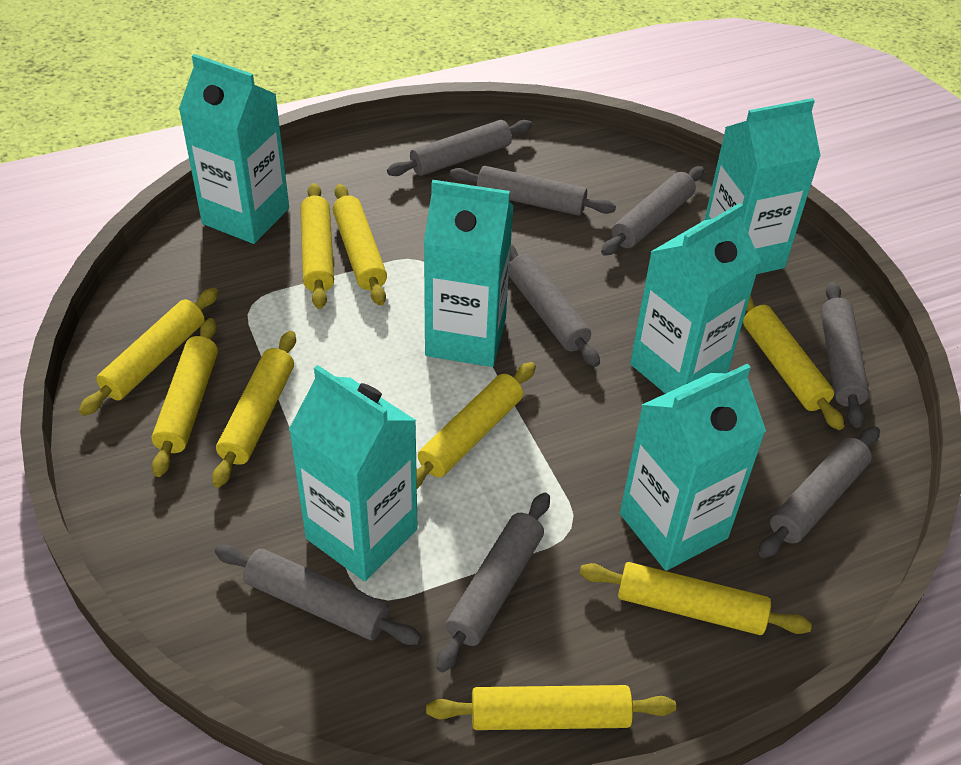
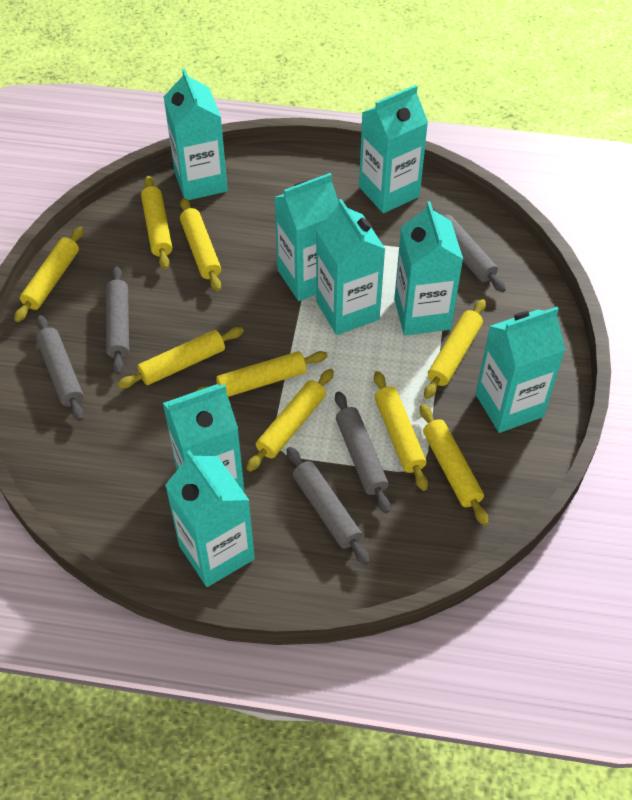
grey rolling pin: 8 -> 5
turquoise carton: 6 -> 8

